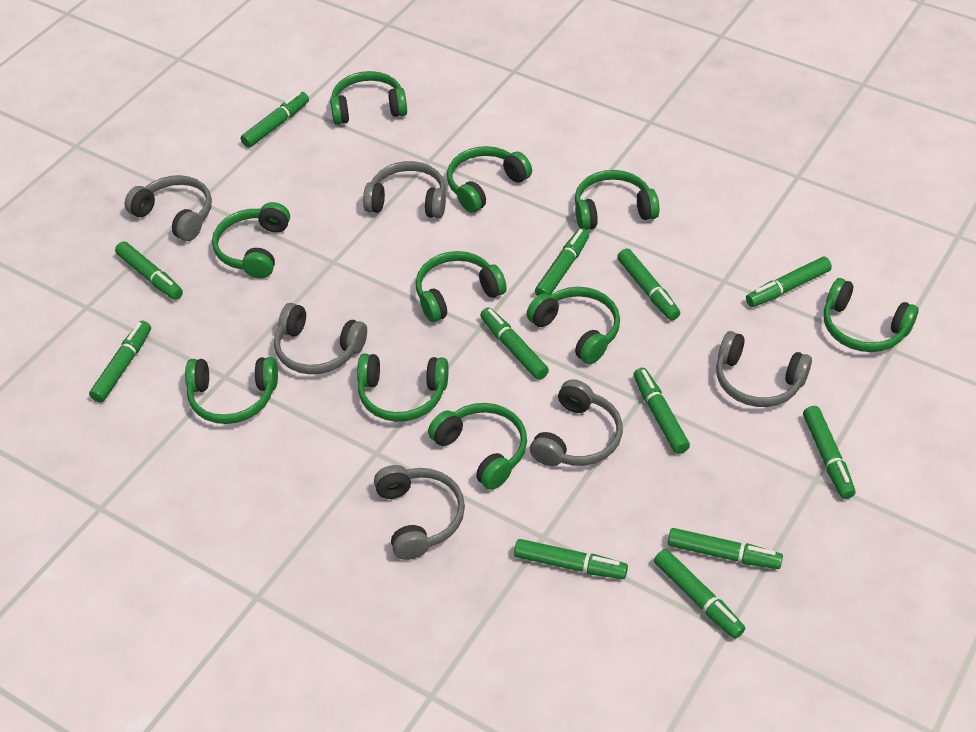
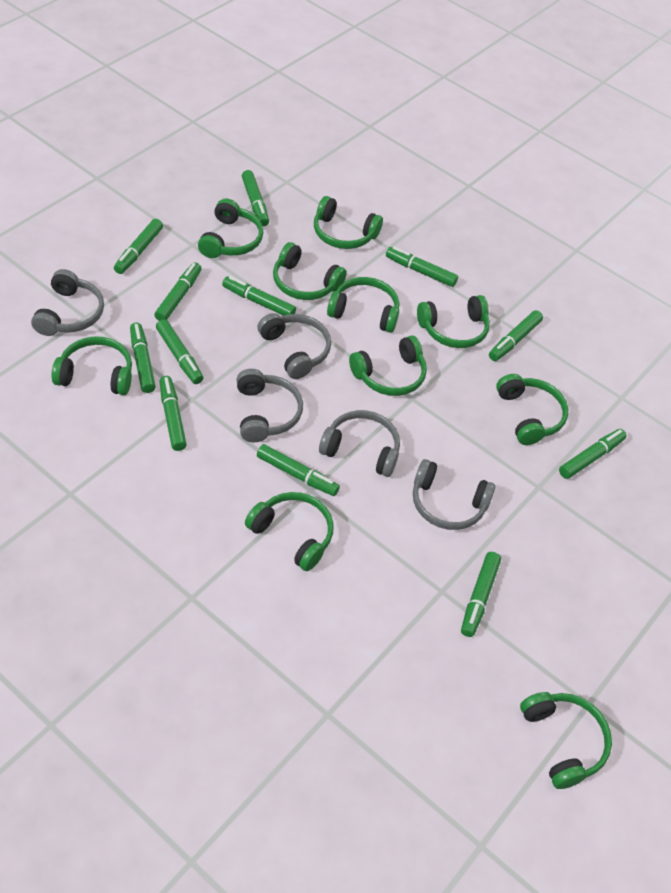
grey headphones: 6 -> 5

